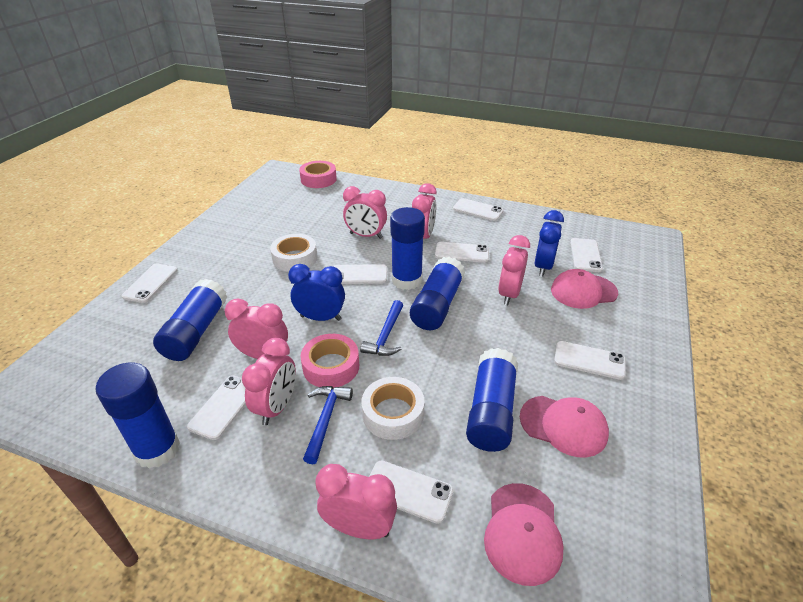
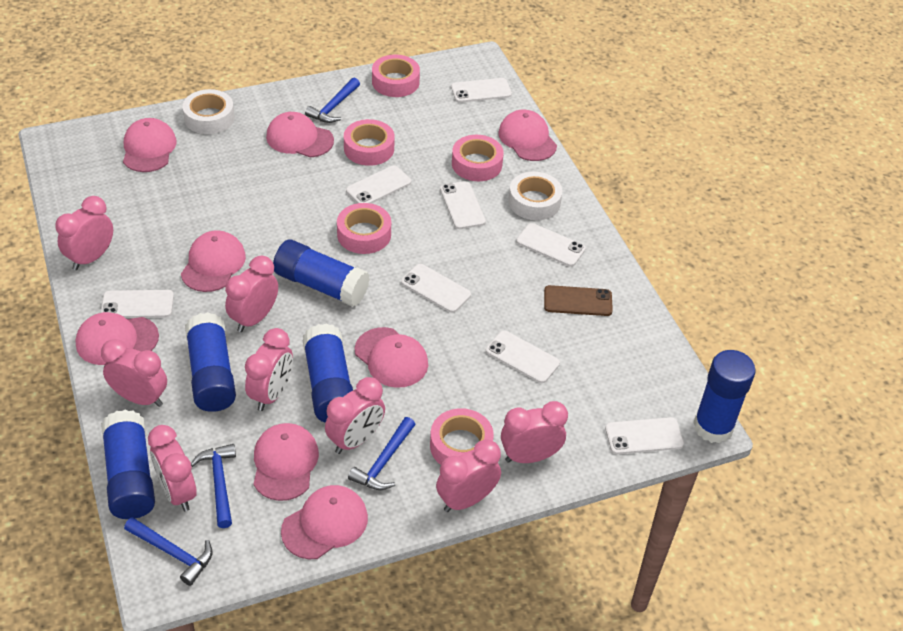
blue clock: 2 -> 0
blue hammer: 2 -> 4
brown phone: 0 -> 1
pink cap: 3 -> 8
pink clock: 6 -> 8
pink tape: 2 -> 5

